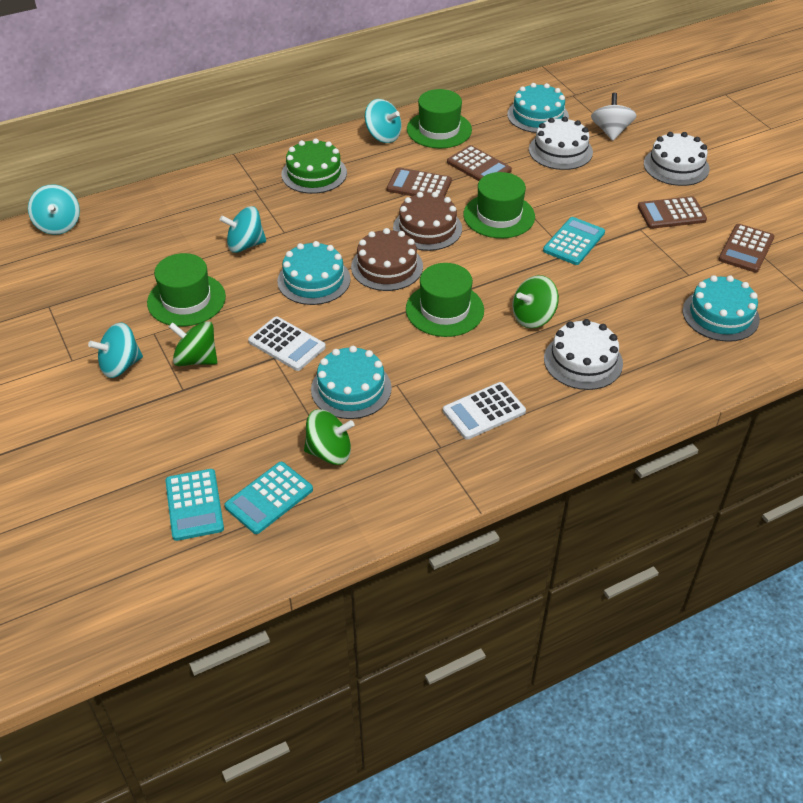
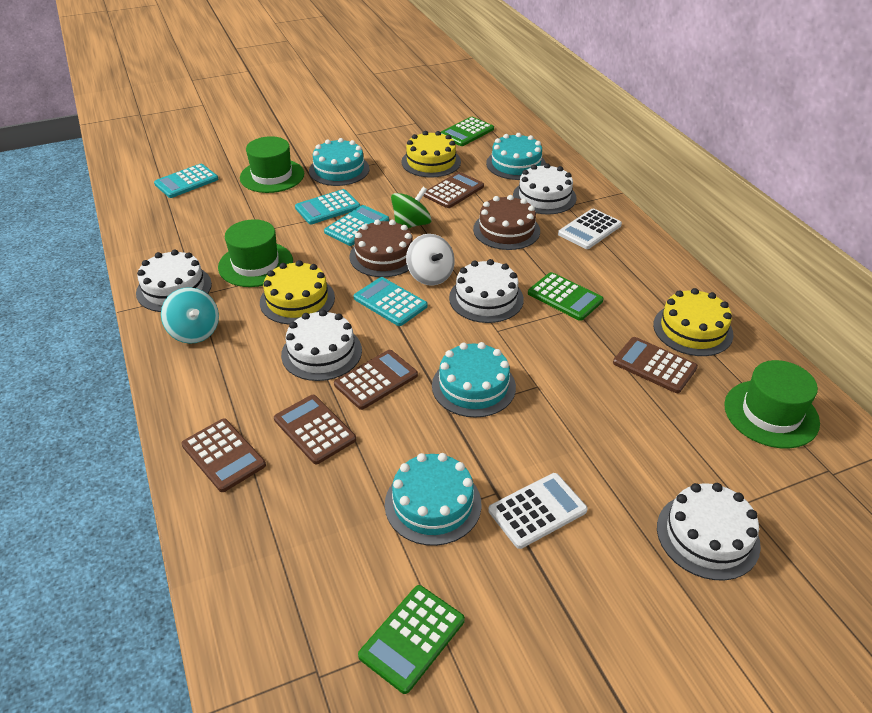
brown calculator: 4 -> 5
green cake: 1 -> 0
green calculator: 0 -> 3
green hat: 4 -> 3
green spinning top: 3 -> 1
turquoise calculator: 3 -> 4
turquoise spinning top: 4 -> 1
white cake: 3 -> 5
yellow cake: 0 -> 3

